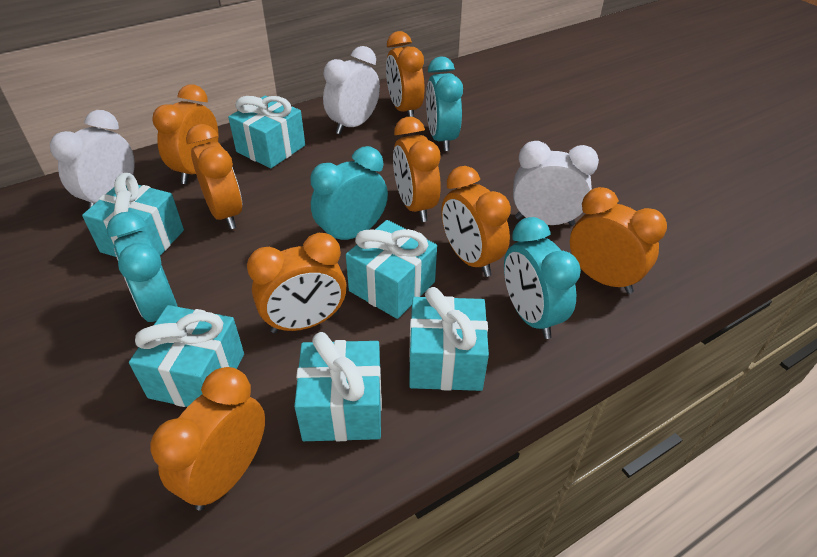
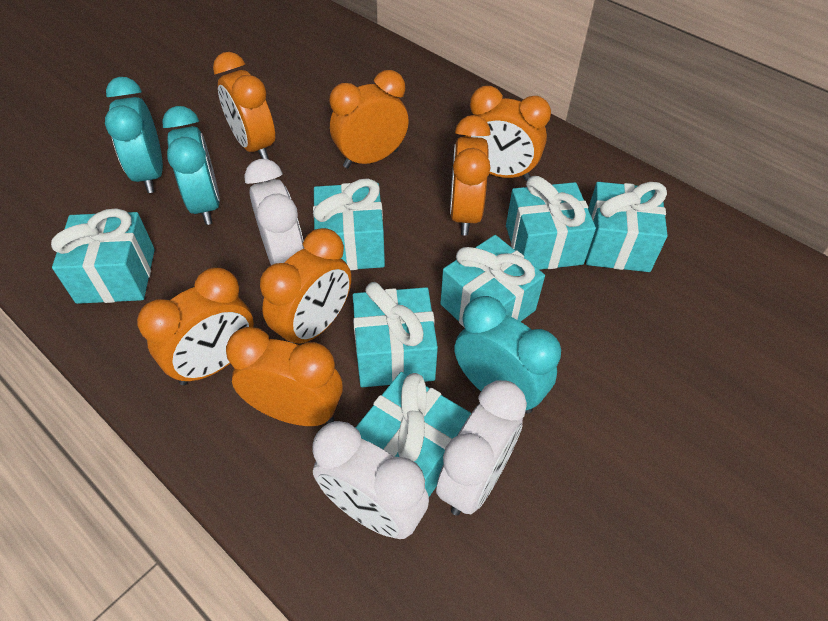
orange clock: 8 -> 7
turquoise clock: 4 -> 3
turquoise gift: 6 -> 7

